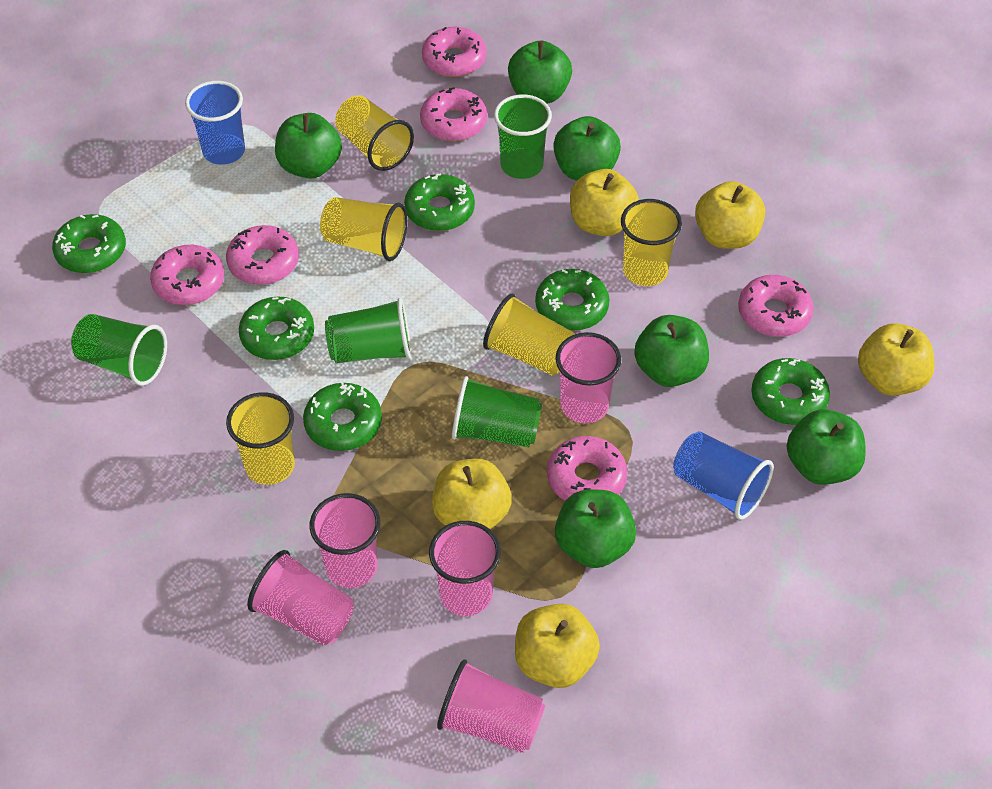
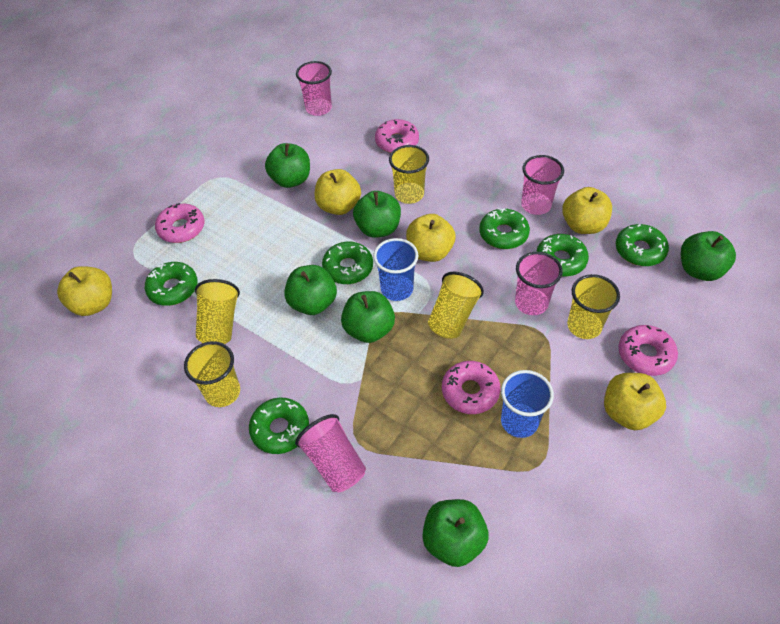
green cup: 4 -> 0
pink cup: 5 -> 4
pink donut: 6 -> 4

